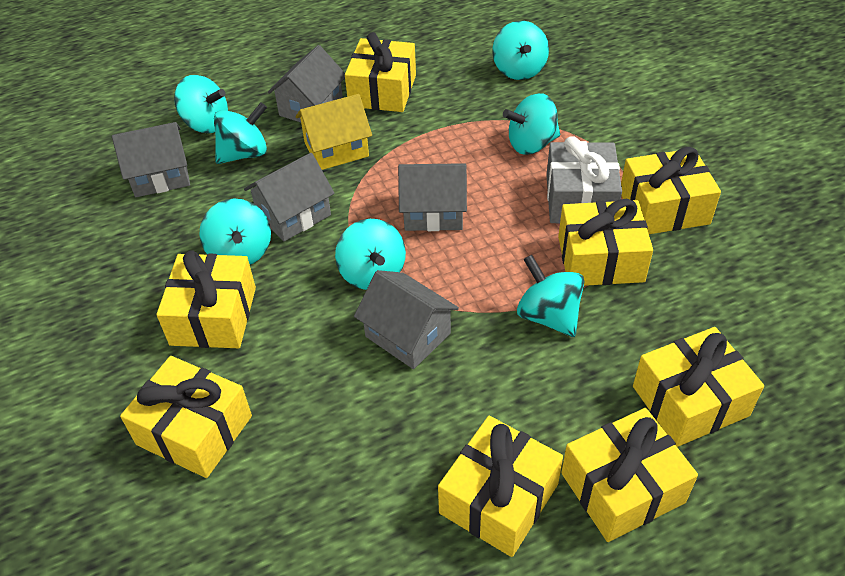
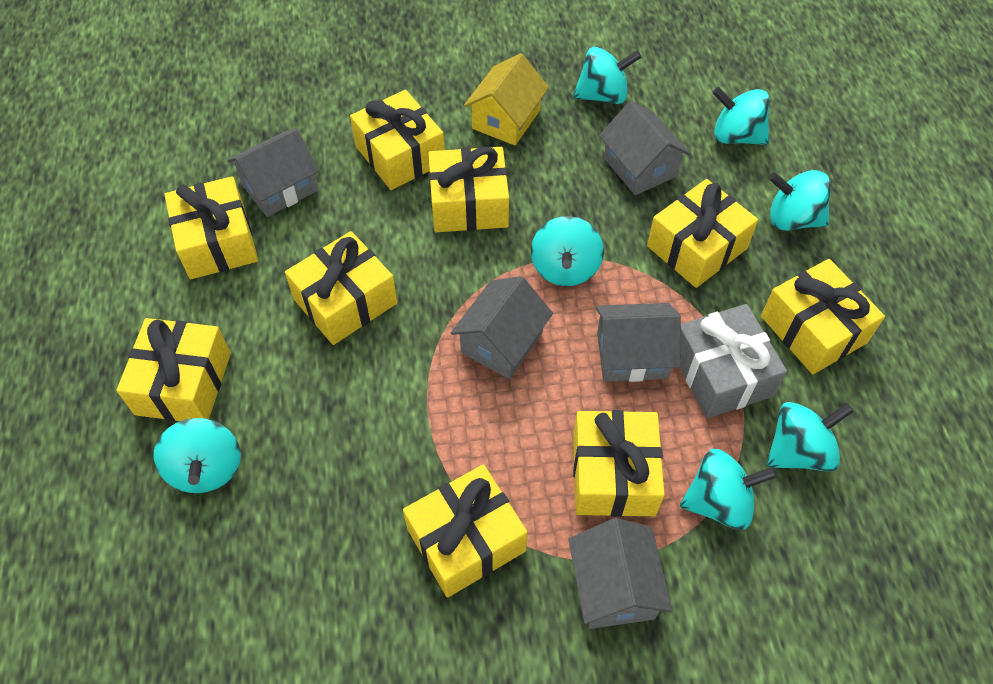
yellow gift: 8 -> 9

